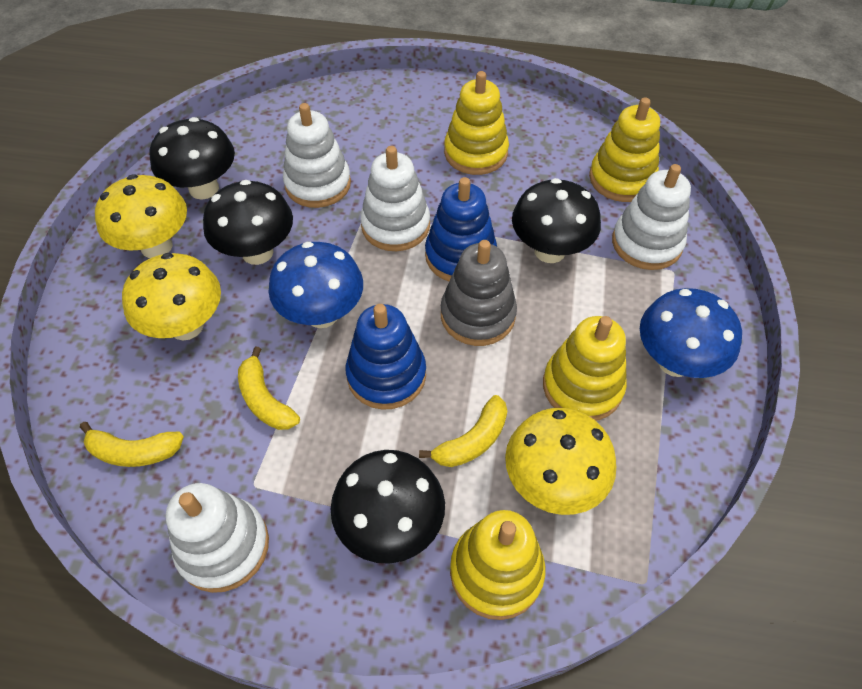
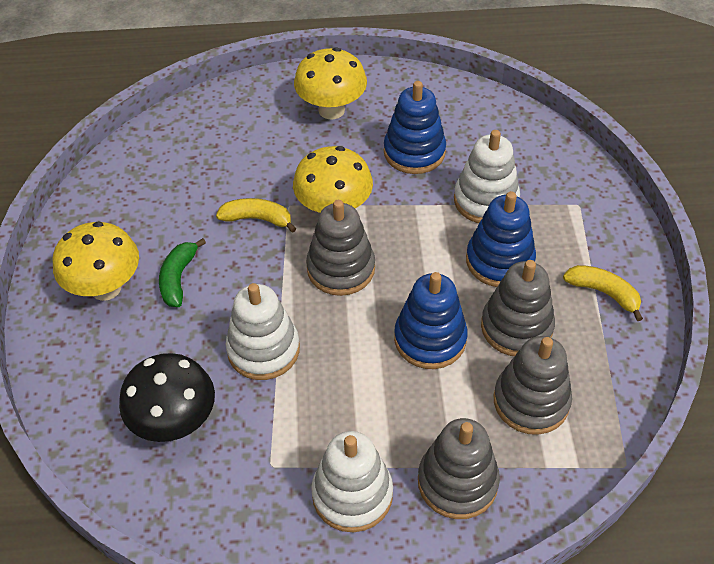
black mushroom: 4 -> 1
blue mushroom: 2 -> 0
blue stacking toy: 2 -> 3
green banana: 0 -> 1
grey stacking toy: 1 -> 4
white stacking toy: 4 -> 3
yellow banana: 3 -> 2
yellow stacking toy: 4 -> 0

